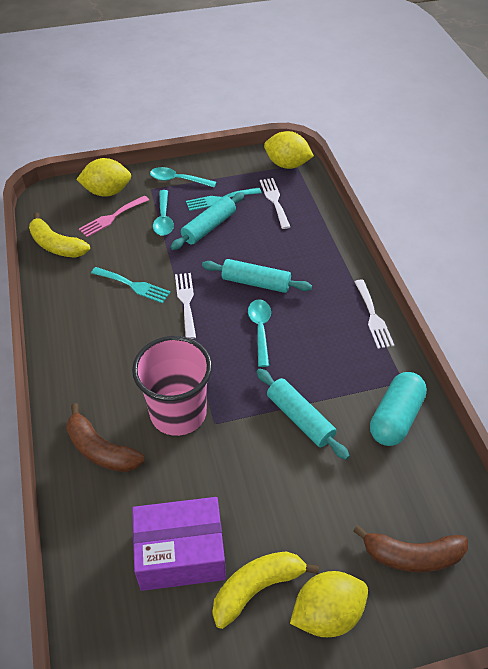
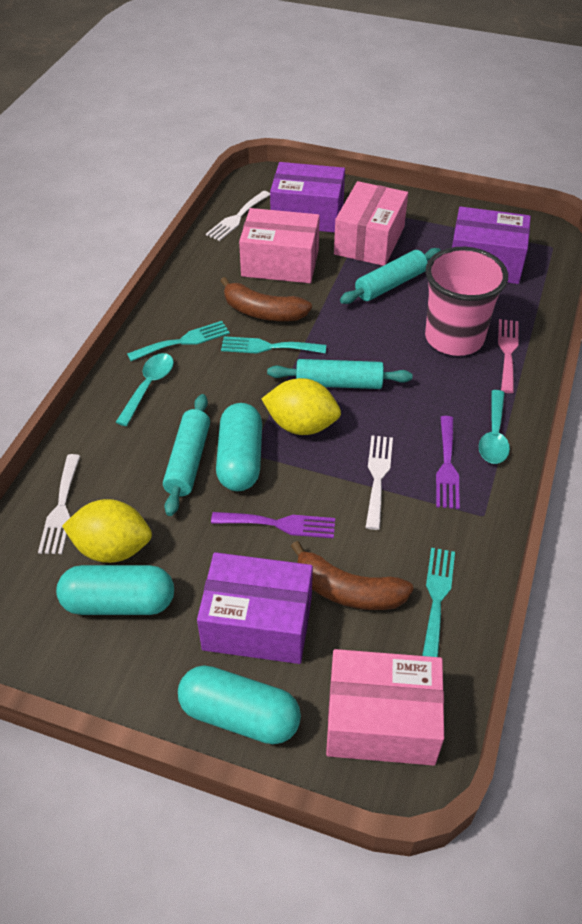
pink box: 0 -> 3
purple box: 1 -> 3
purple fork: 0 -> 2
turquoise capsule: 1 -> 3
turquoise fork: 2 -> 3
turquoise spoon: 3 -> 2
yellow banana: 2 -> 0
yellow lemon: 3 -> 2

